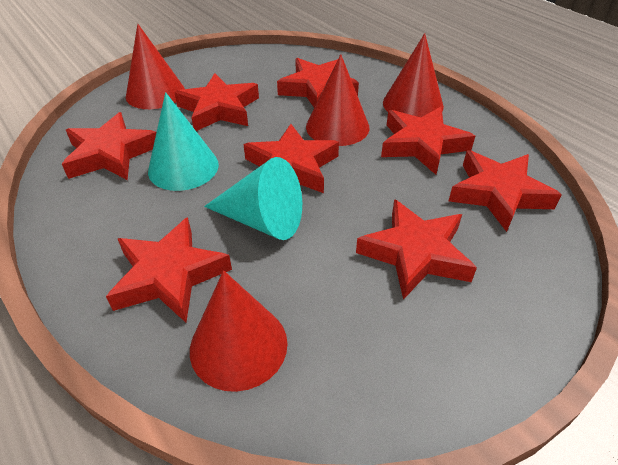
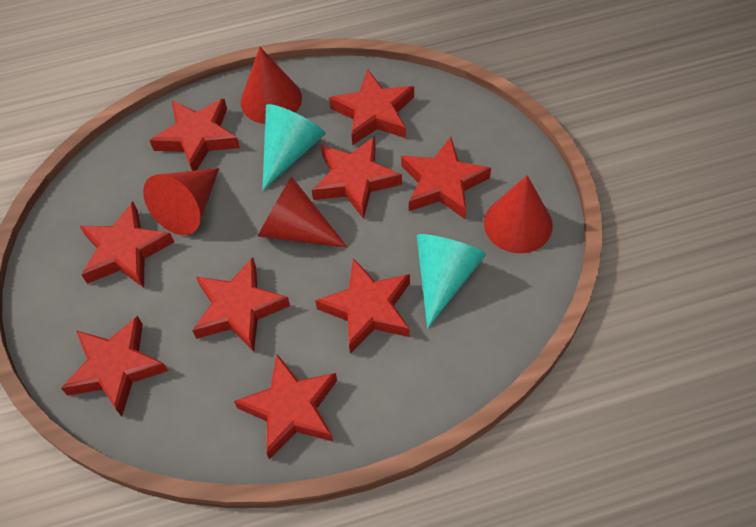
red star: 8 -> 9

